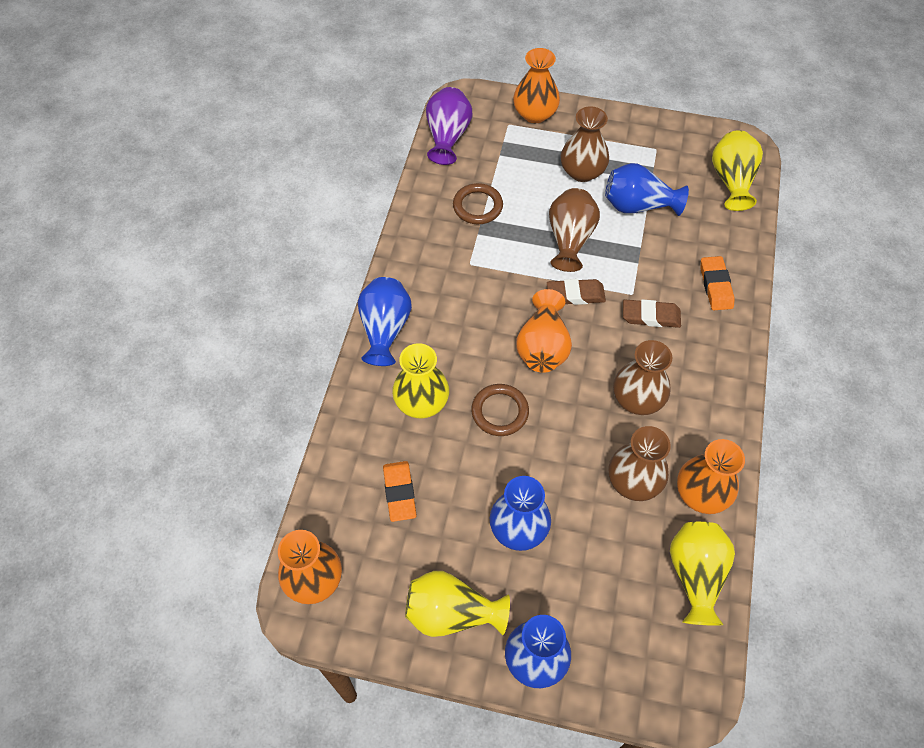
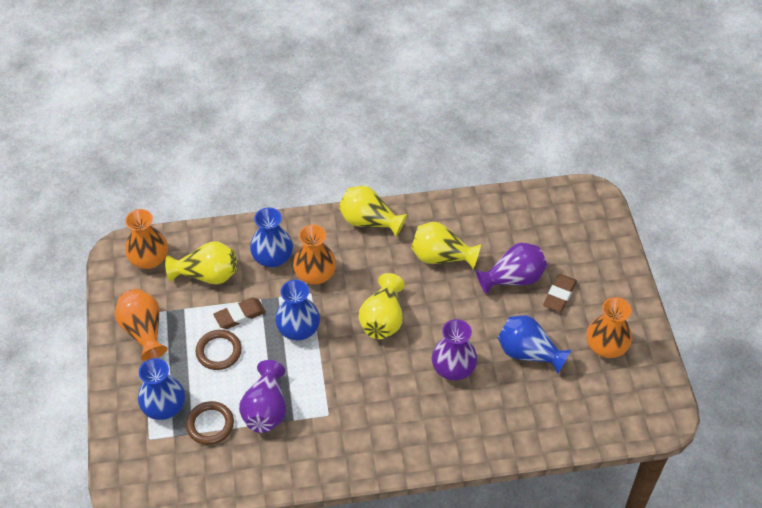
brown vase: 4 -> 0
orange eraser: 2 -> 0
purple vase: 1 -> 3

